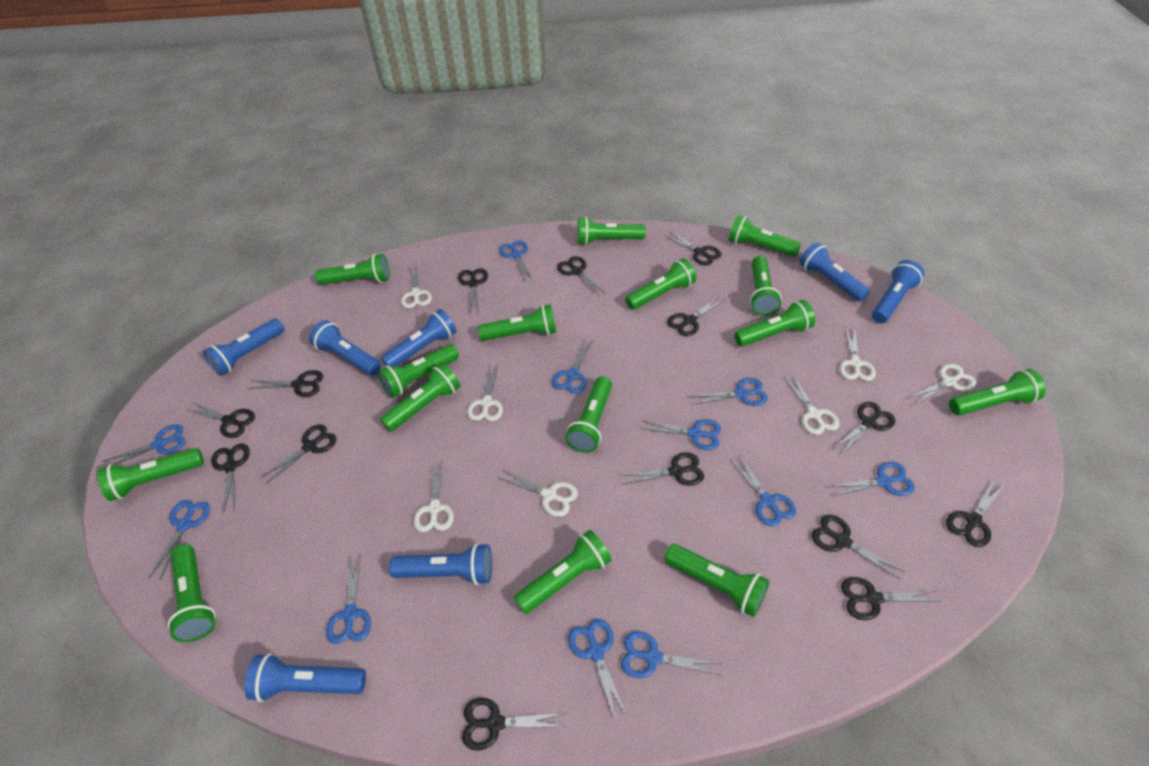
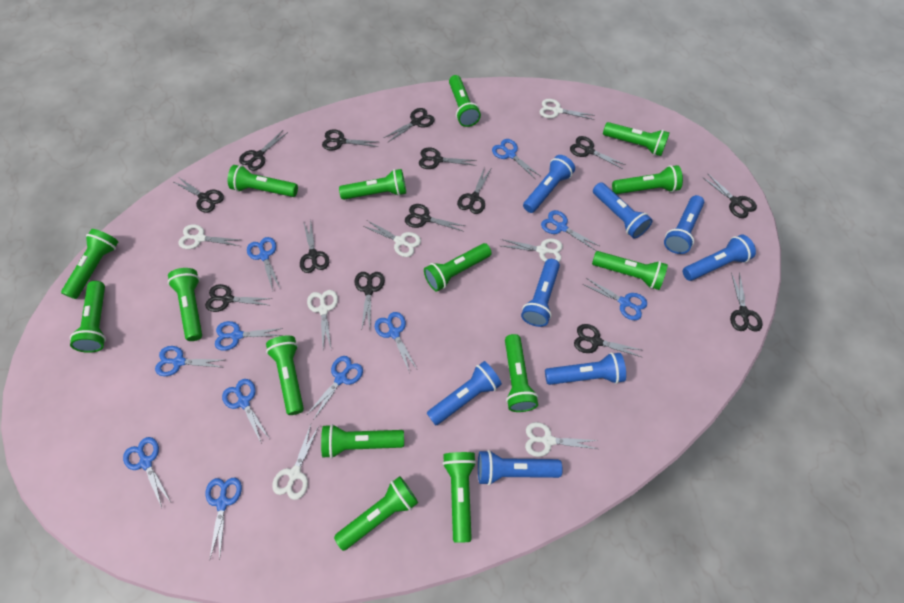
blue flashlight: 7 -> 8

